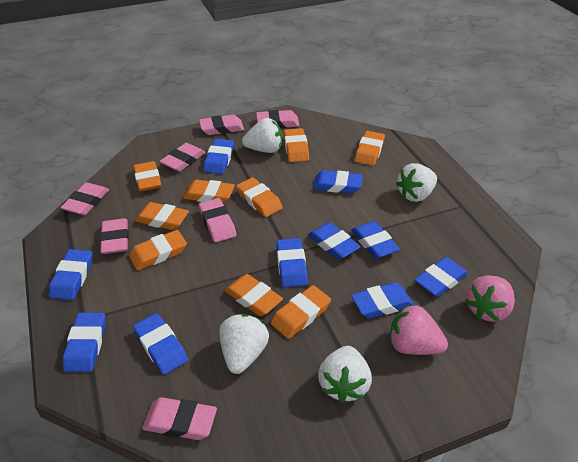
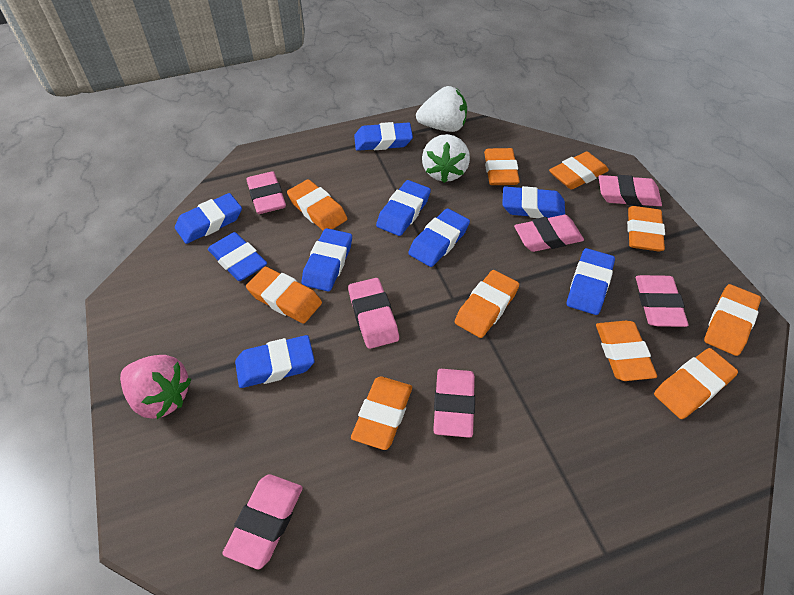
blue eraser: 10 -> 9
orange eraser: 9 -> 10
pink strawberry: 2 -> 1
white strawberry: 4 -> 2

